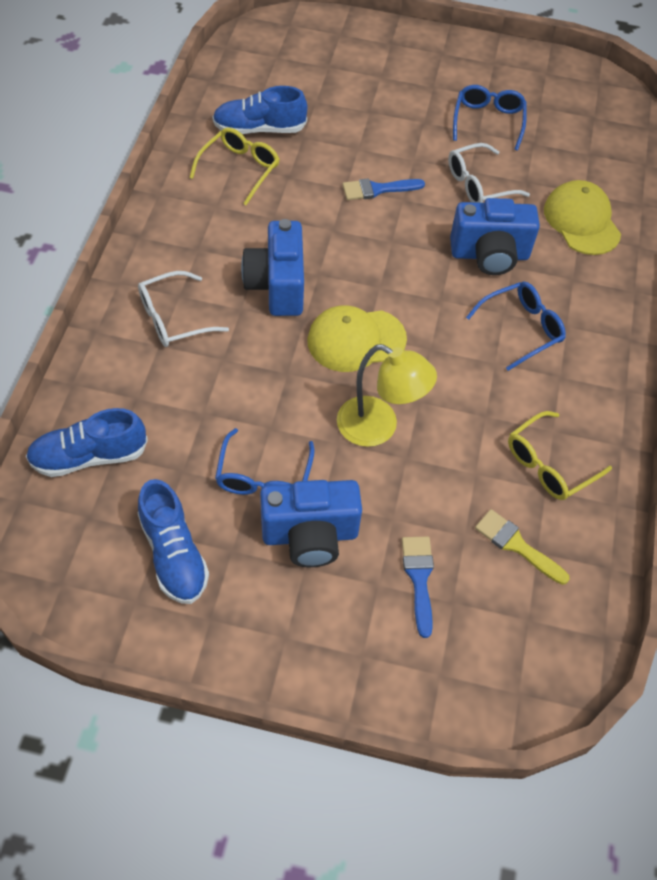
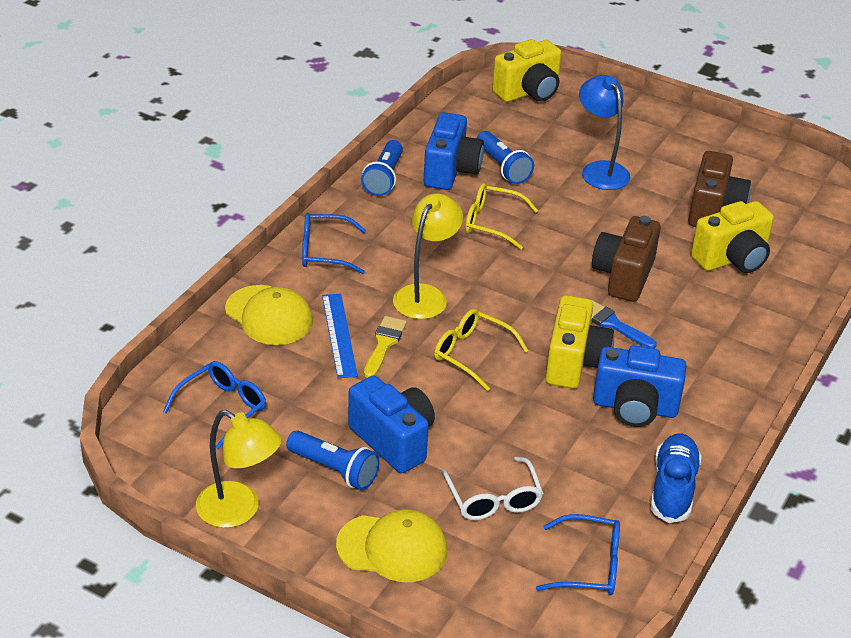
blue brush: 2 -> 1
blue flashlight: 0 -> 3
blue lamp: 0 -> 1
blue ruler: 0 -> 1
blue shoe: 3 -> 1
brown camera: 0 -> 2
white glasses: 2 -> 1
yellow camera: 0 -> 3
yellow lamp: 1 -> 2

